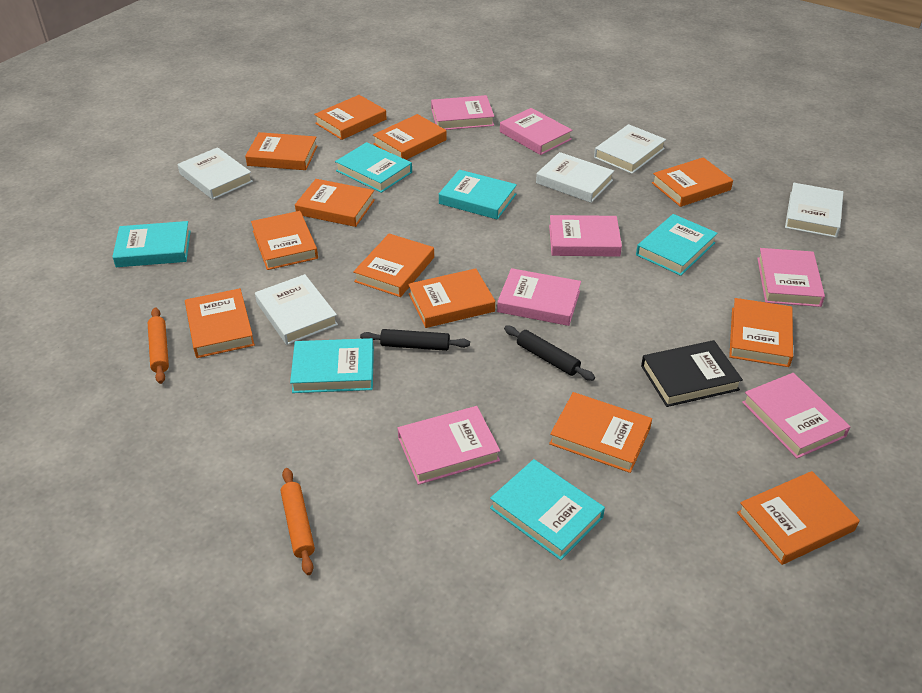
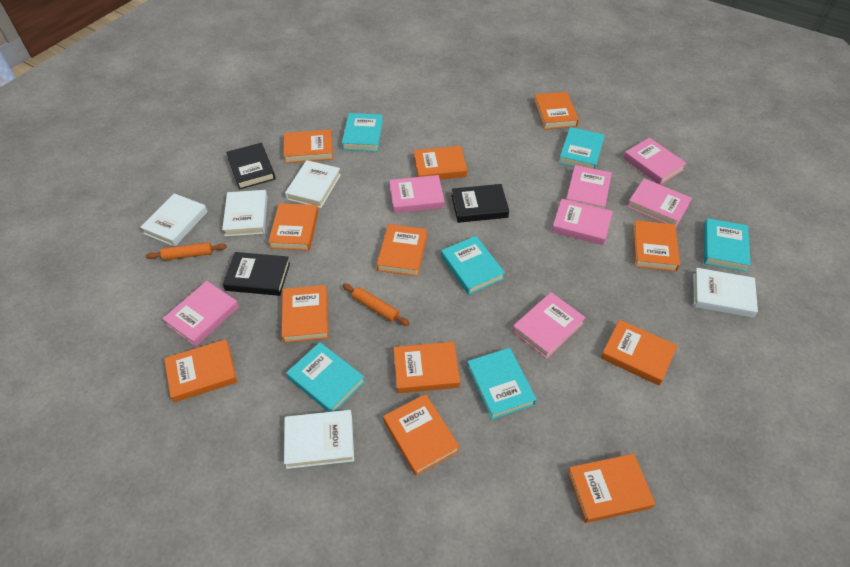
black book: 1 -> 3
black rolling pin: 2 -> 0

